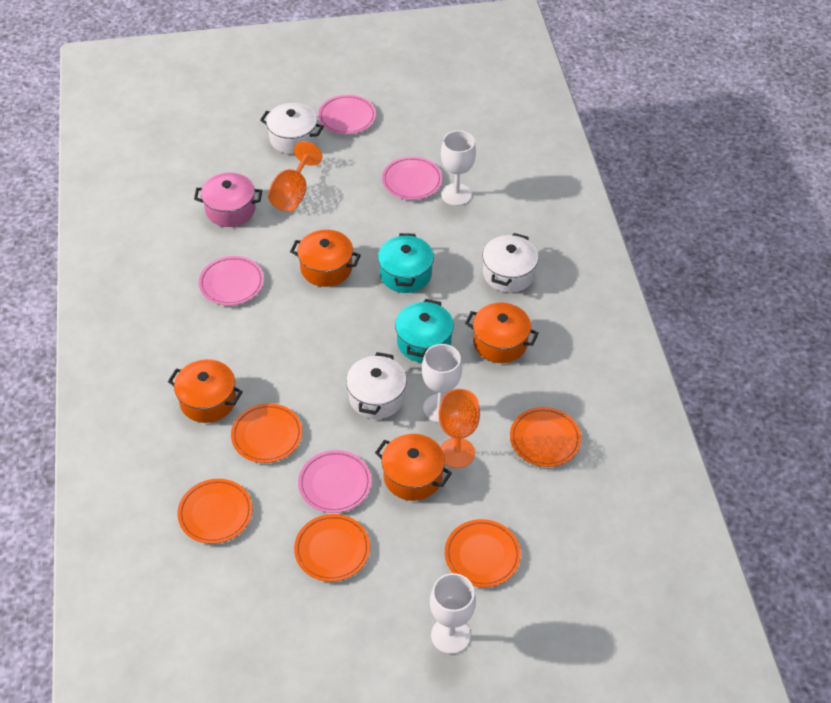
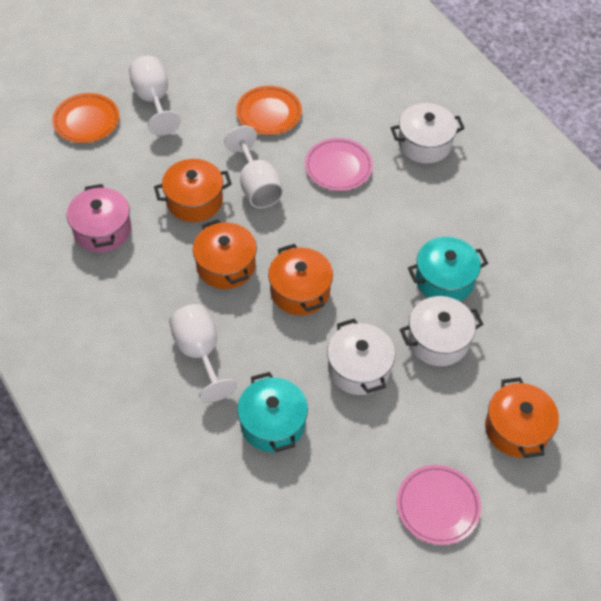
orange goblet: 2 -> 0
orange plate: 5 -> 2
pink plate: 4 -> 2

